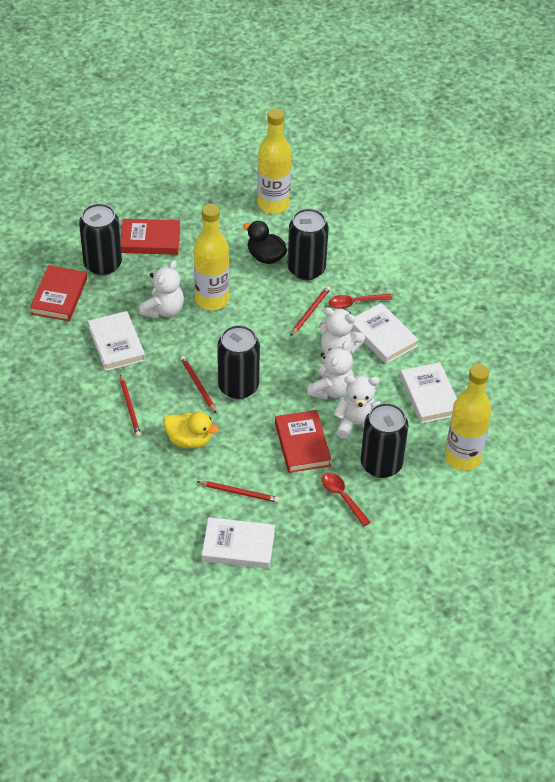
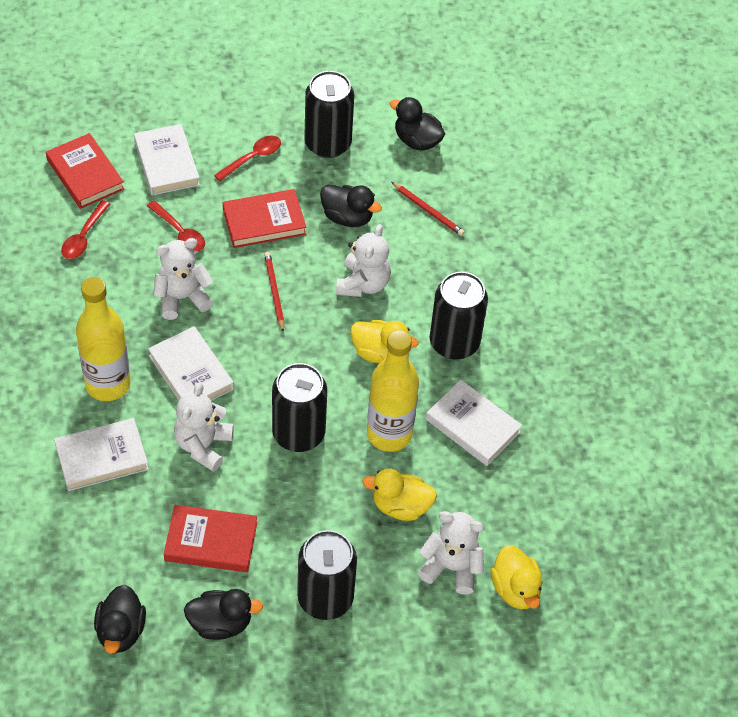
black duck: 1 -> 4
red pencil: 4 -> 2
red spoon: 2 -> 3
yellow bottle: 3 -> 2
yellow duck: 1 -> 3

